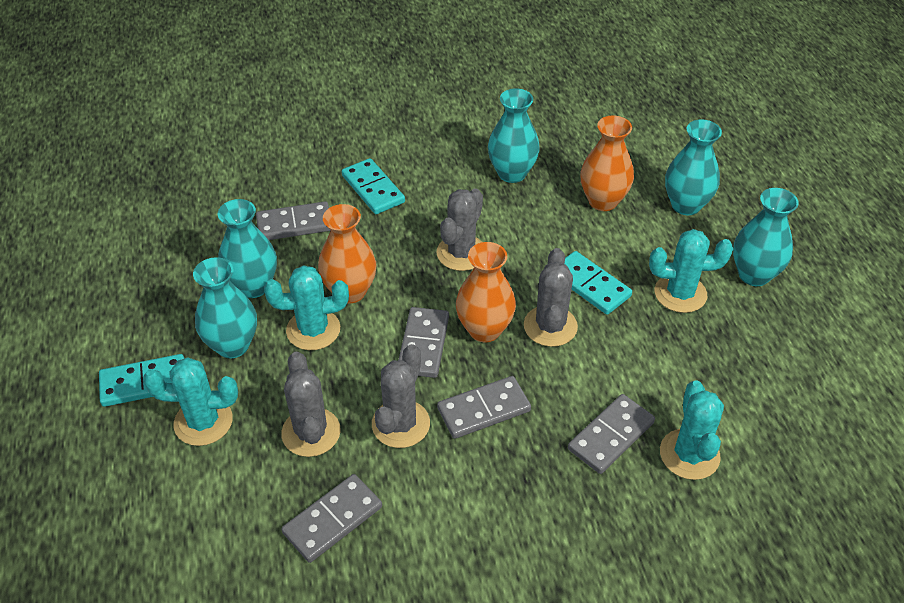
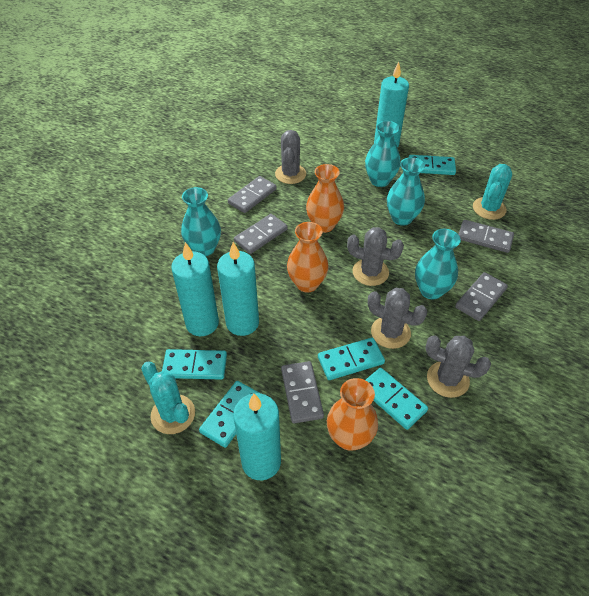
turquoise cactus: 4 -> 2
turquoise candle: 0 -> 4
turquoise domino: 3 -> 5
turquoise vase: 5 -> 4

